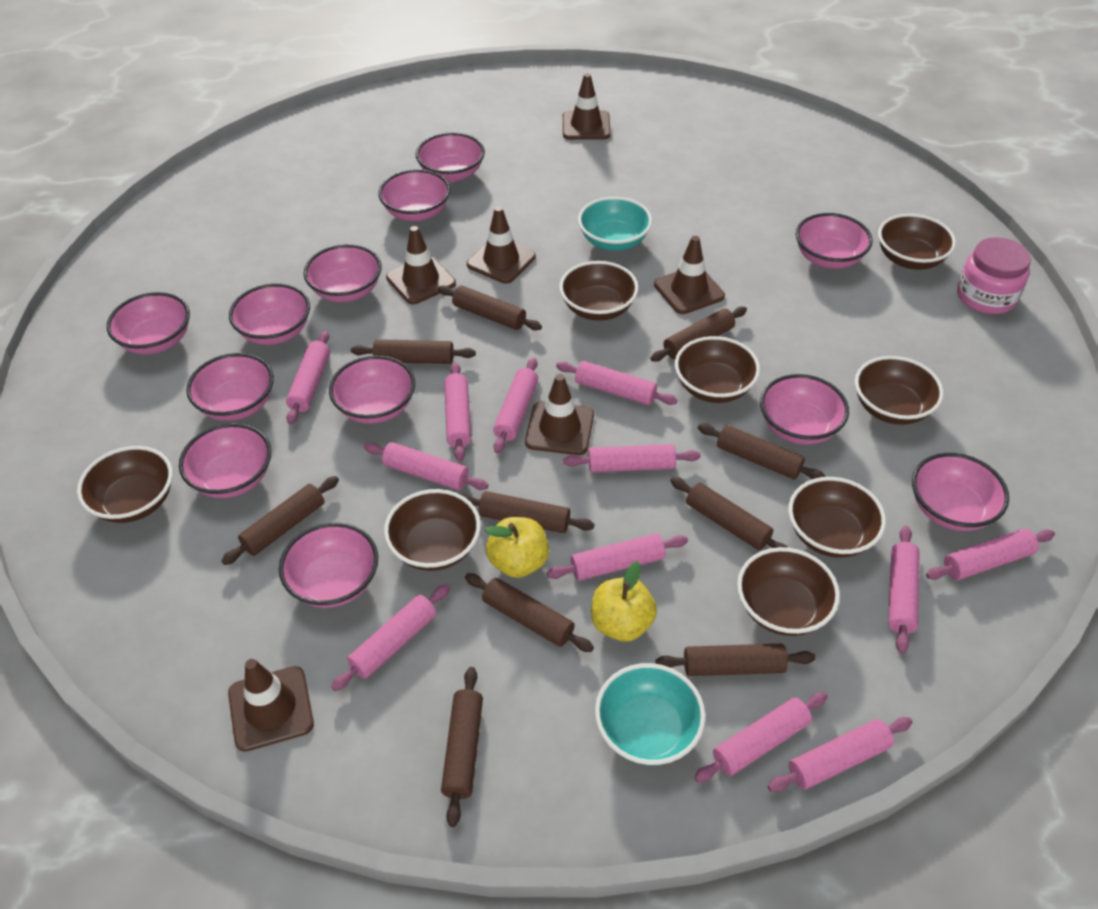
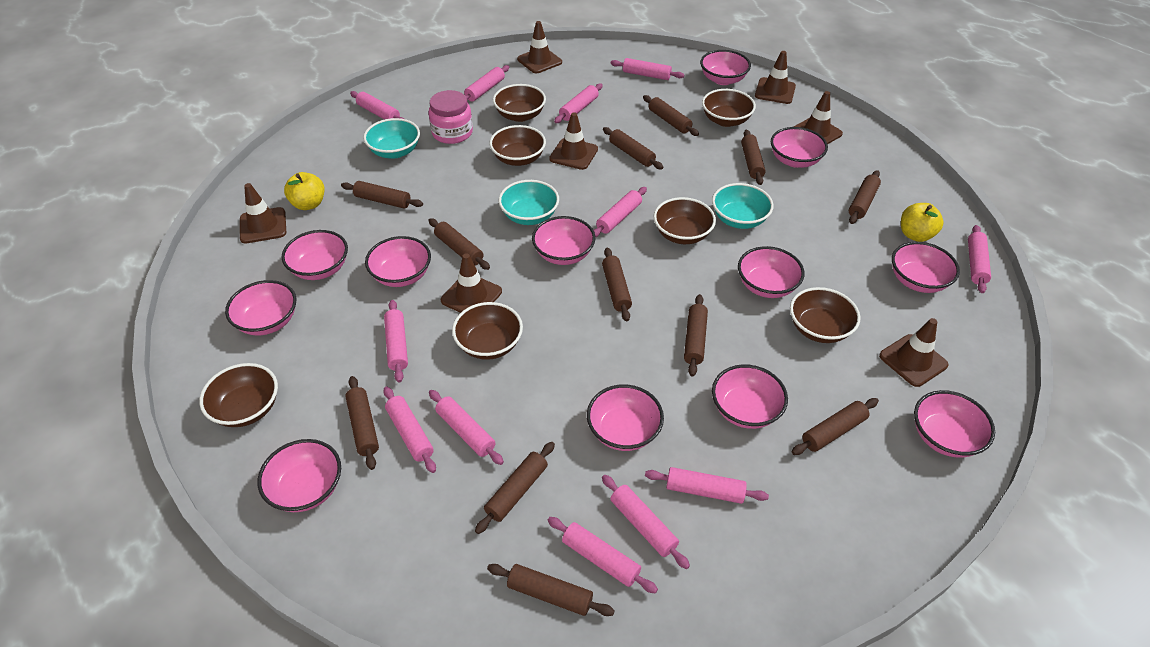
brown bowl: 8 -> 7
brown rolling pin: 10 -> 12
brown traffic cone: 6 -> 7
turquoise bowl: 2 -> 3

